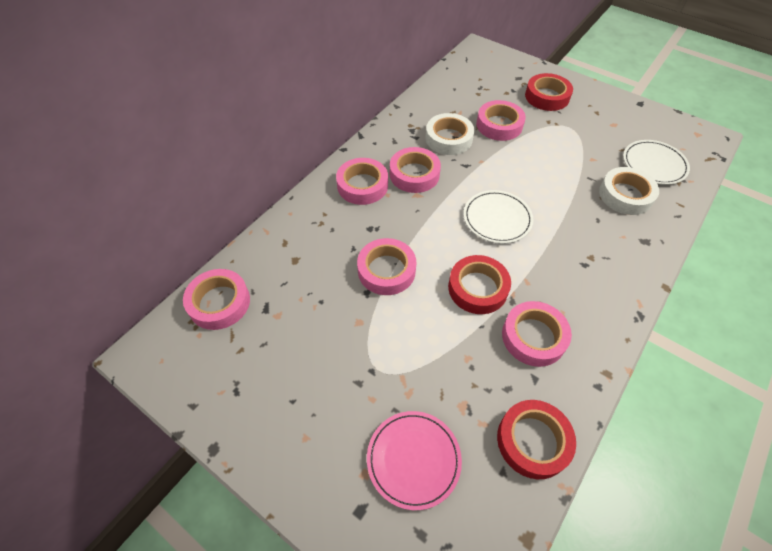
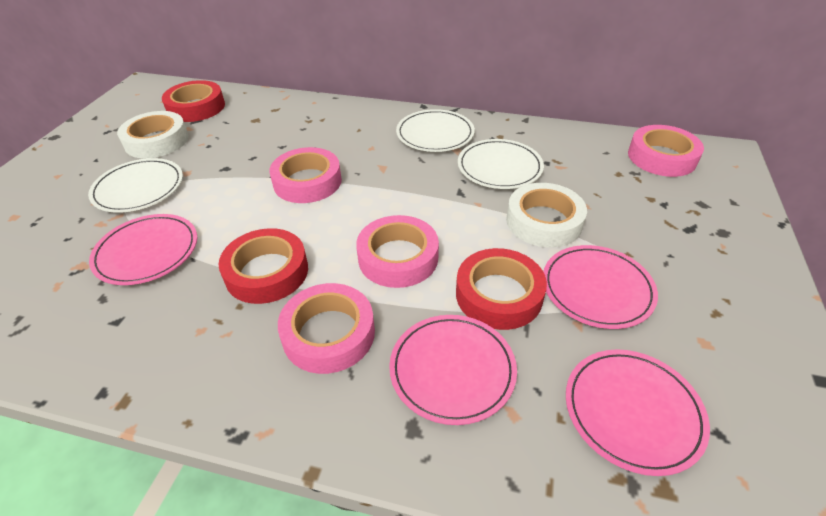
pink plate: 1 -> 4
pink tape: 6 -> 4
white plate: 2 -> 3

